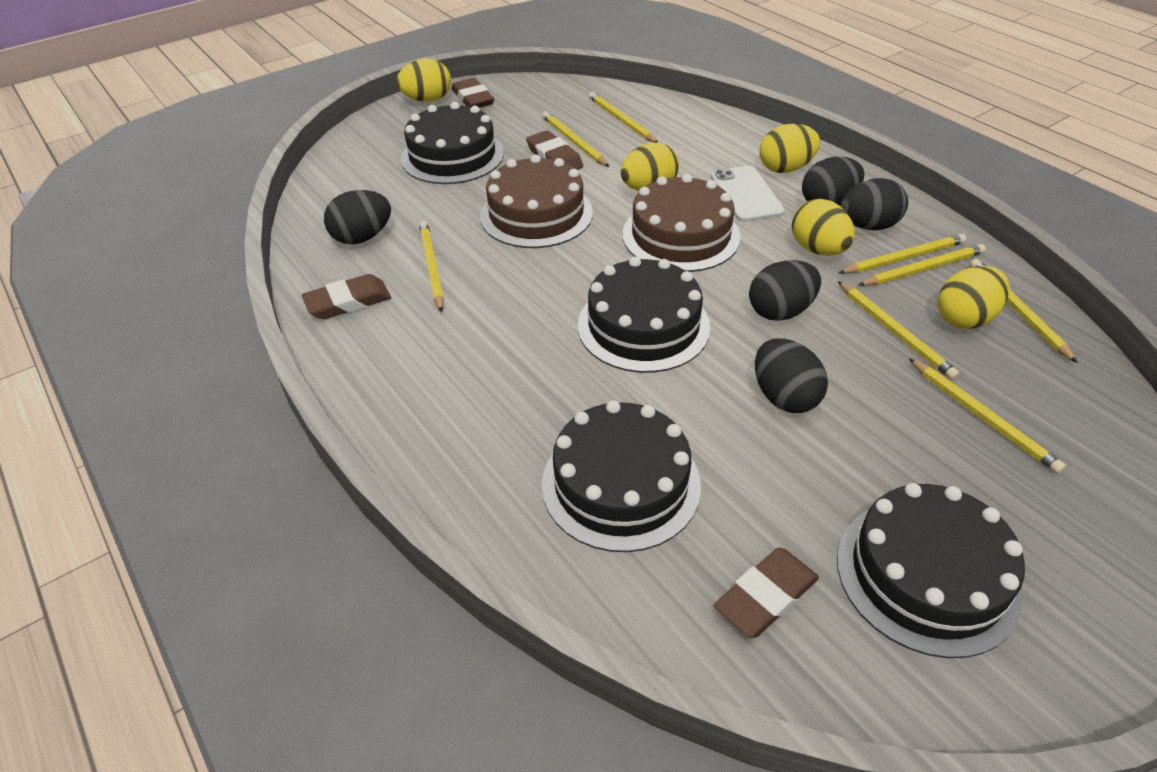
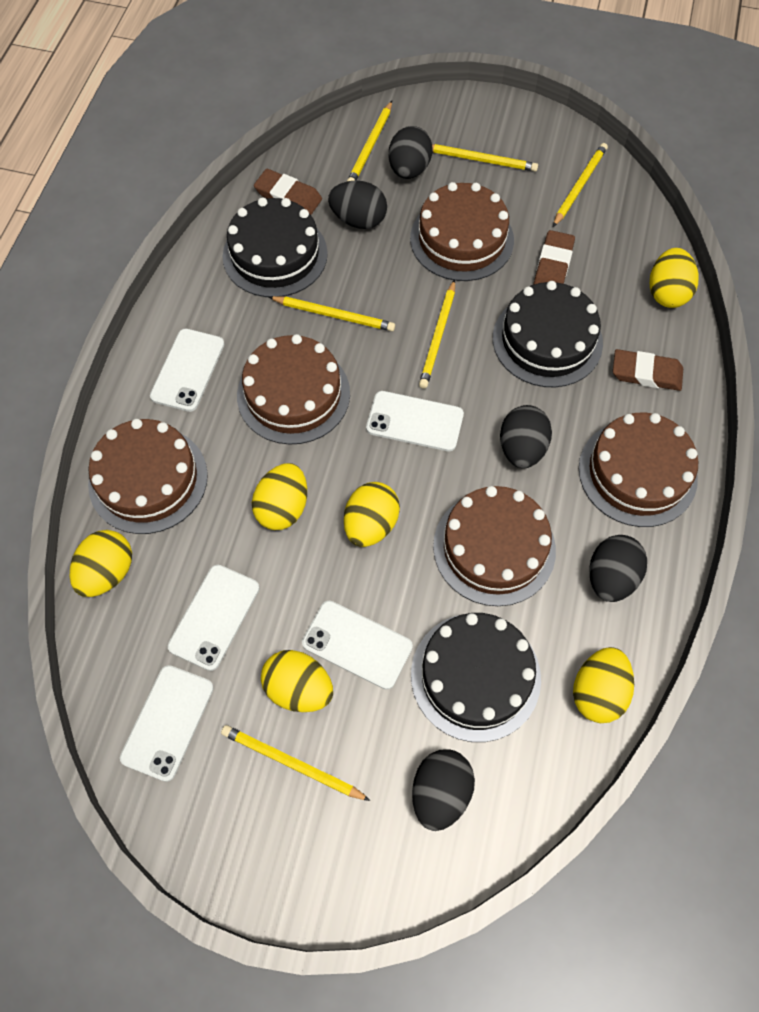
black cake: 4 -> 3
brown cake: 2 -> 5
brown eraser: 4 -> 3
white phone: 1 -> 5
yellow egg: 5 -> 6
yellow pencil: 8 -> 6

